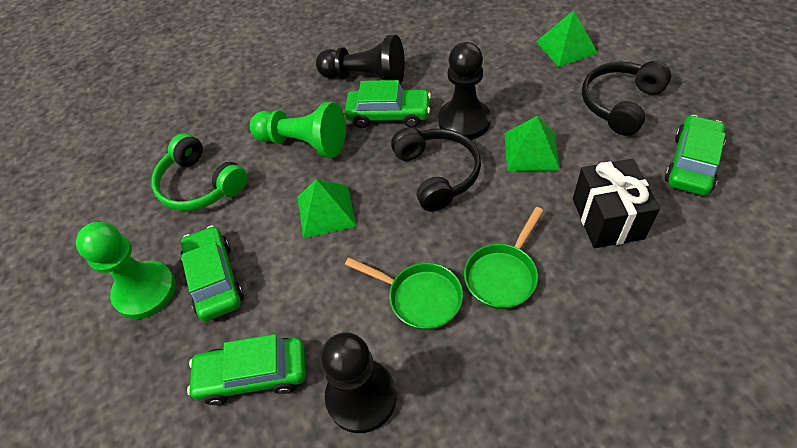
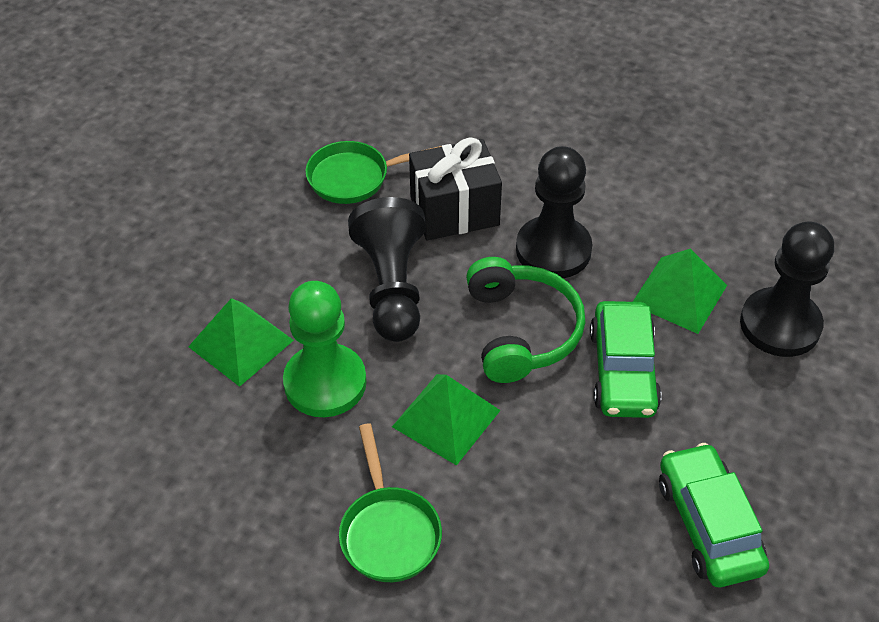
black headphones: 2 -> 0
green car: 4 -> 2
green pawn: 2 -> 1

